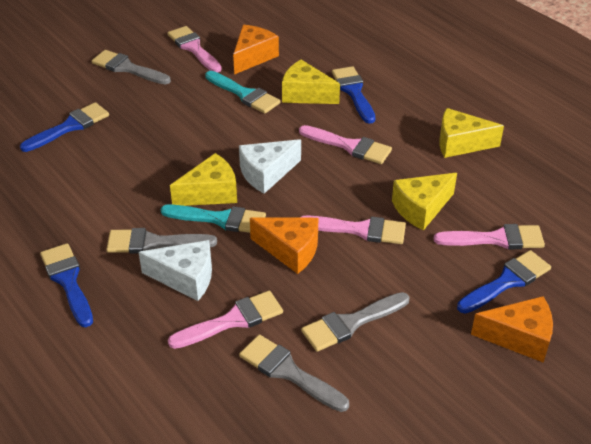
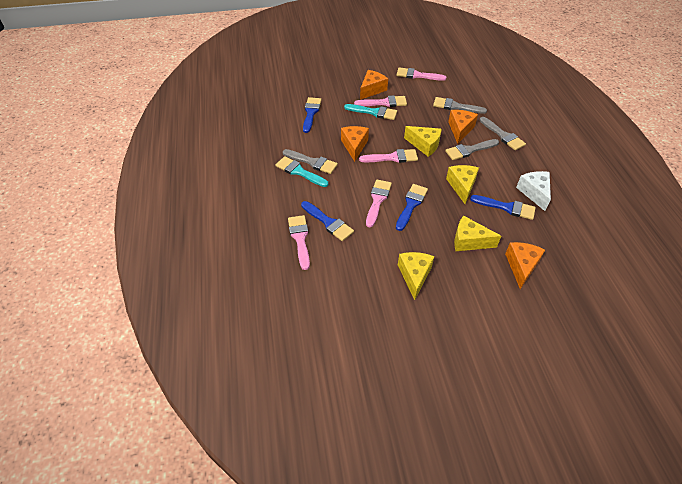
orange cheese: 3 -> 4
white cheese: 2 -> 1

